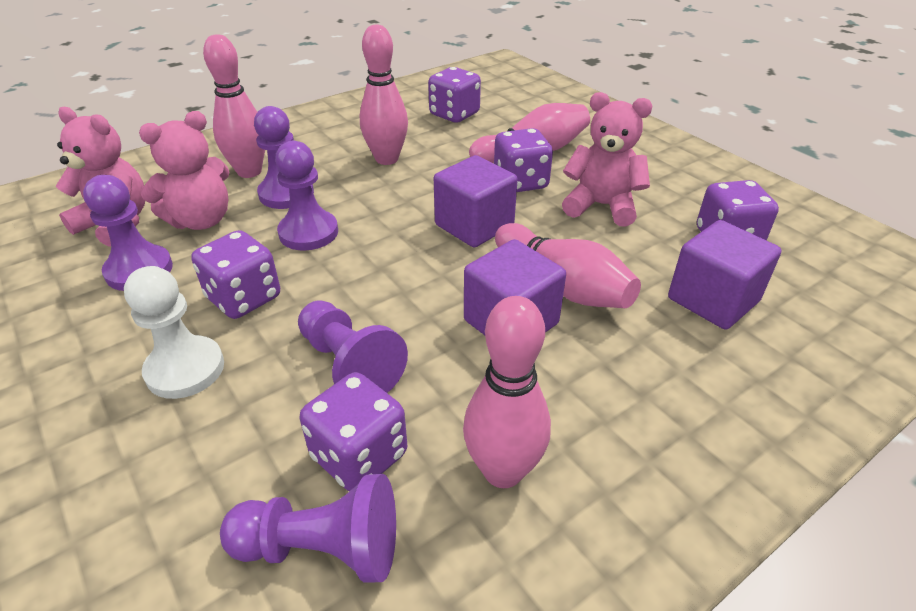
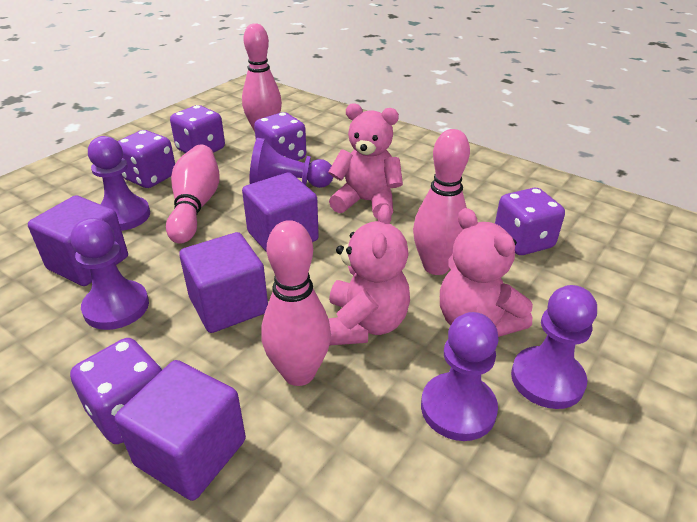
pink bowling pin: 5 -> 4
purple cube: 3 -> 4
white pawn: 1 -> 0

